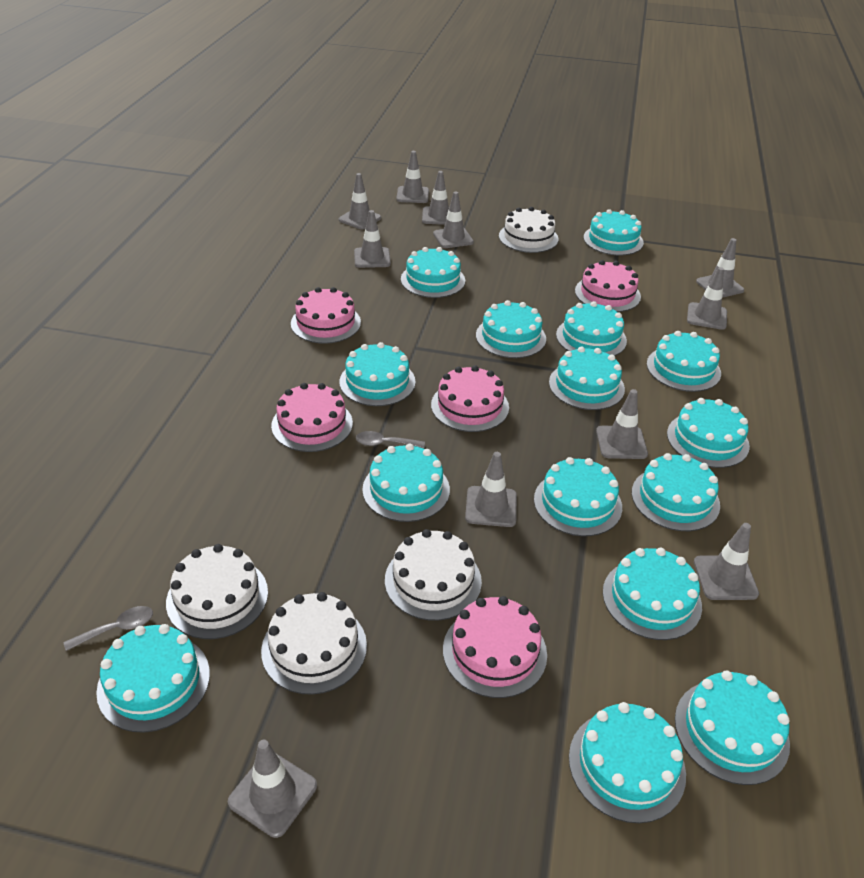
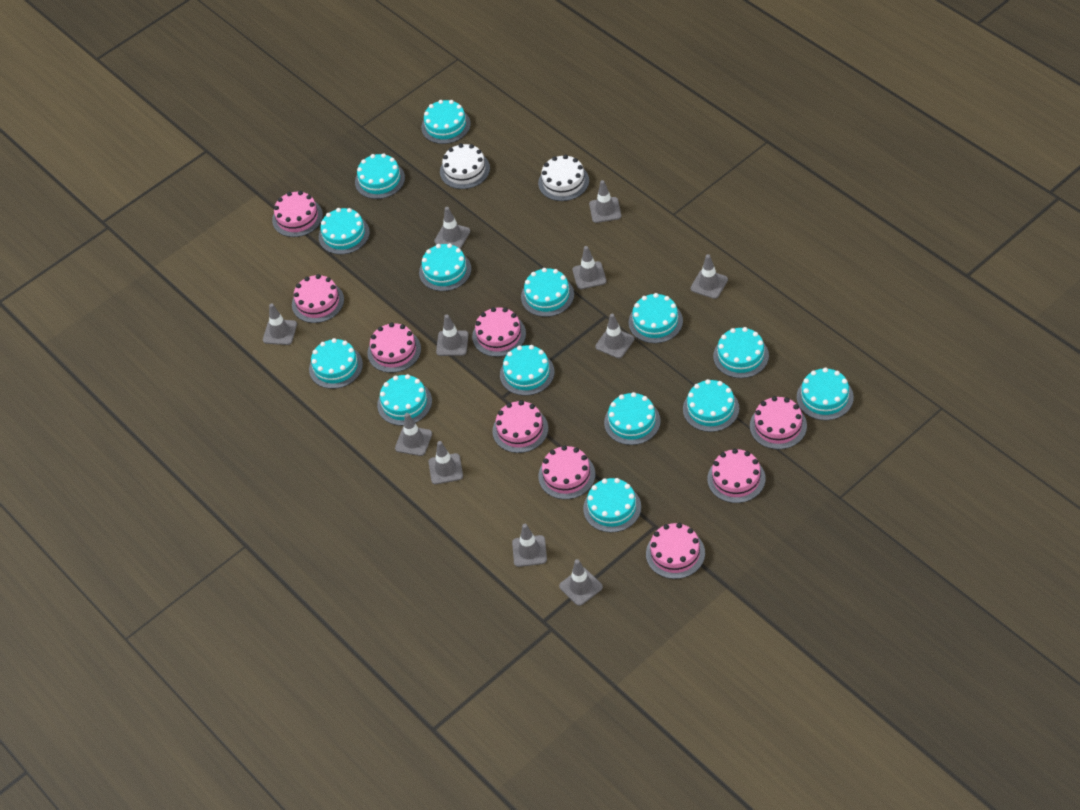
grey spoon: 2 -> 0
pink cake: 5 -> 9
turquoise cake: 15 -> 14
white cake: 4 -> 2

